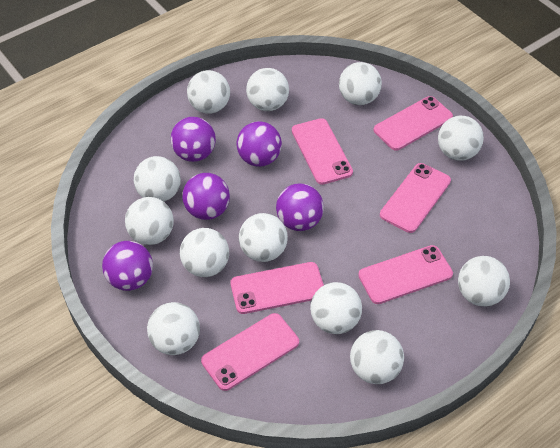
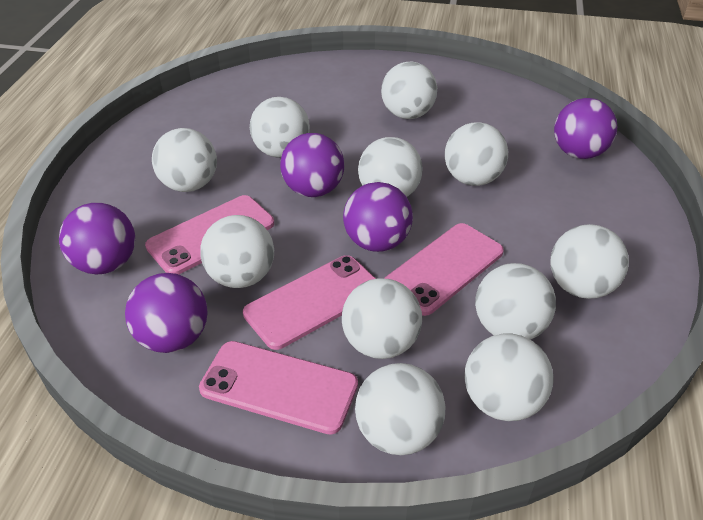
pink phone: 6 -> 4
white ball: 12 -> 11

